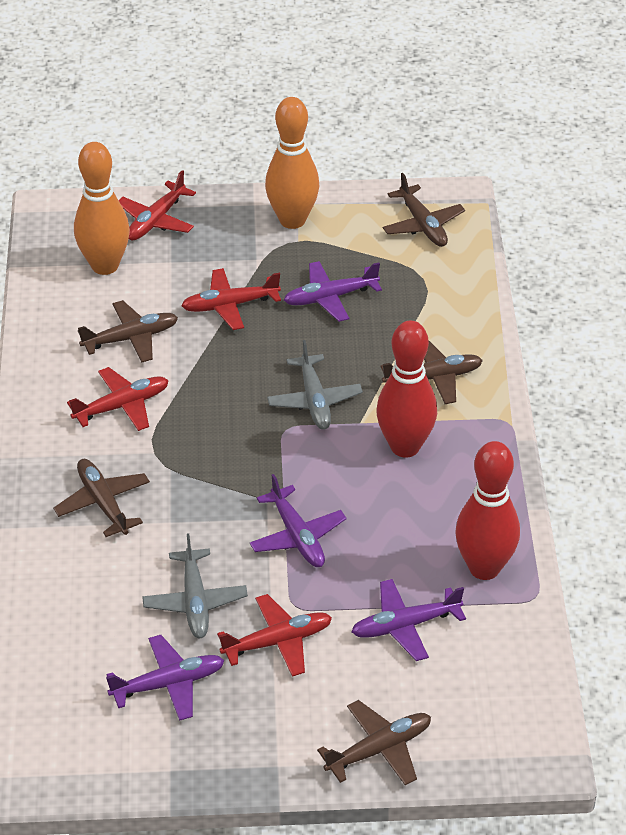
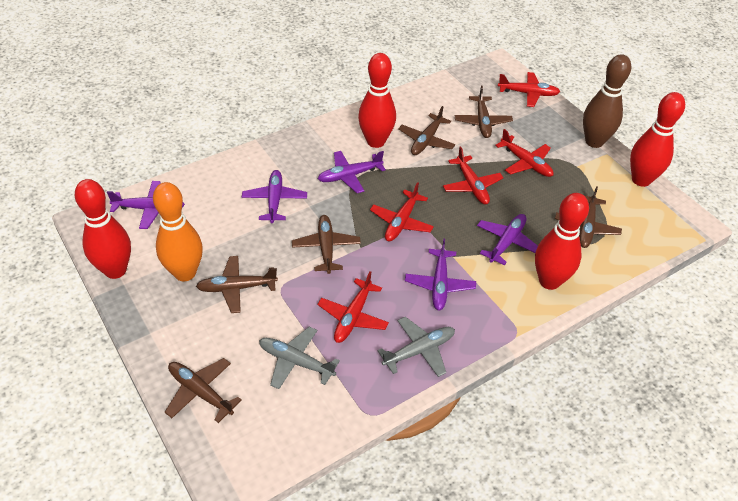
brown bowling pin: 0 -> 1
brown plane: 5 -> 6
orange bowling pin: 2 -> 1
purple plane: 4 -> 5
red bowling pin: 2 -> 4
red plane: 4 -> 5

